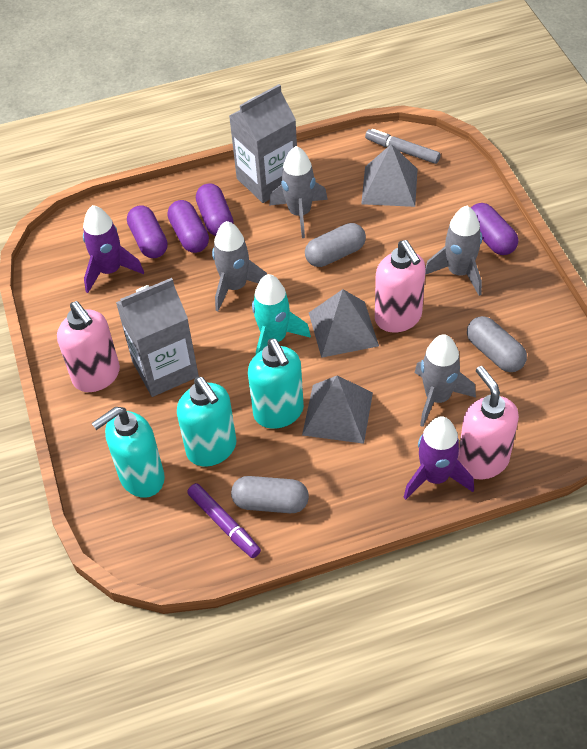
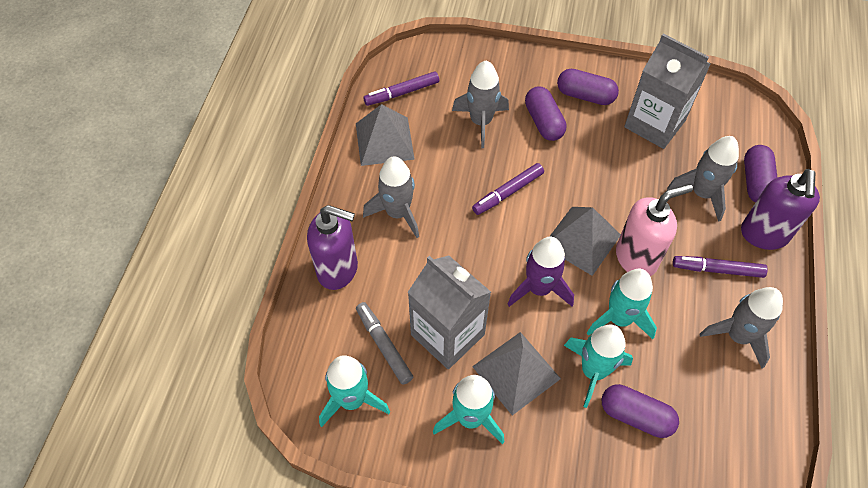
grey capsule: 3 -> 0
pink soap dispenser: 3 -> 1
purple marker: 1 -> 3
purple rocket: 2 -> 1
purple soap dispenser: 0 -> 2
turquoise rocket: 1 -> 4
turquoise soap dispenser: 3 -> 0

